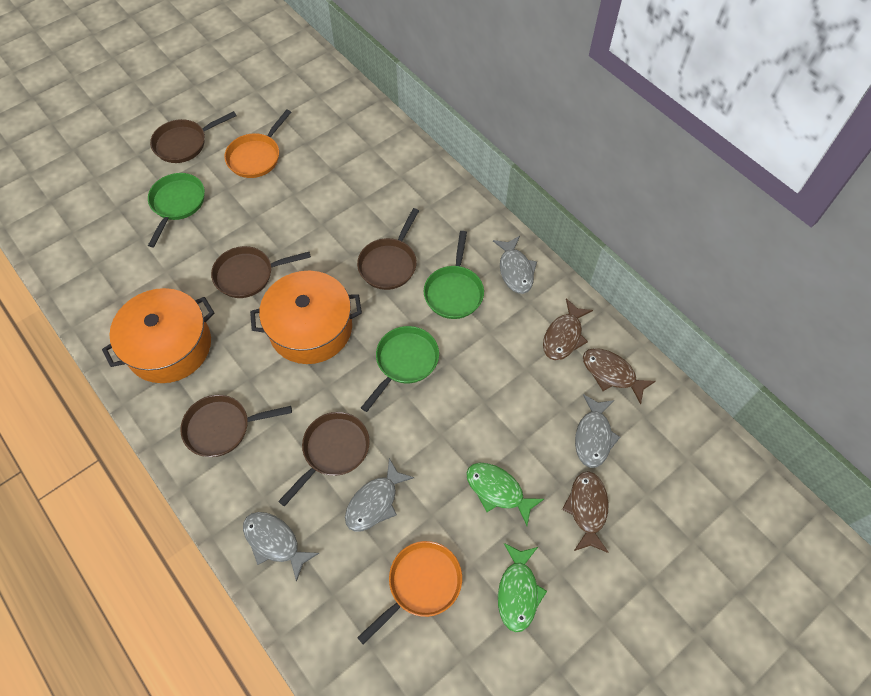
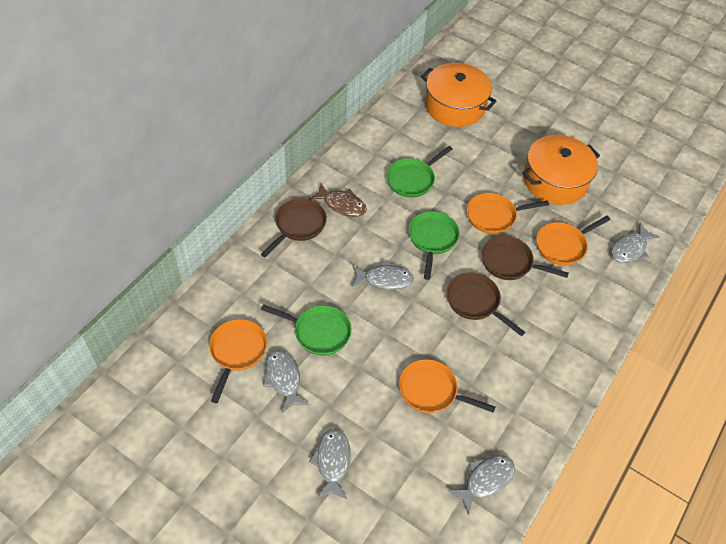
brown fish: 3 -> 1
brown pan: 5 -> 3
green fish: 2 -> 0
grey fish: 4 -> 5
orange pan: 2 -> 4

